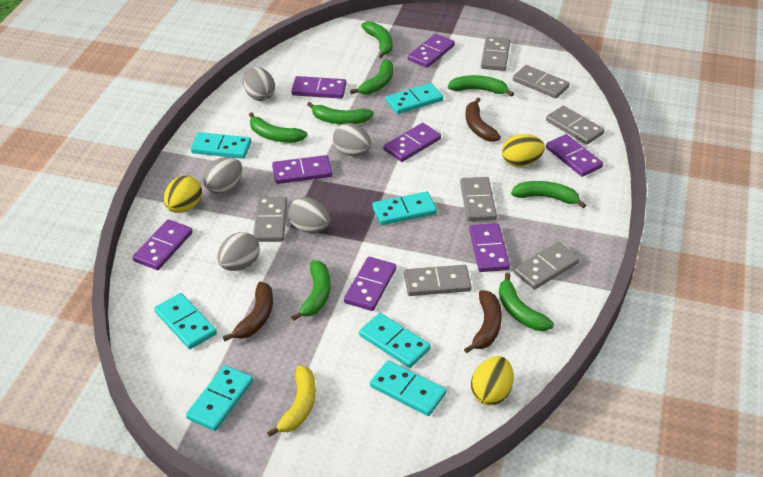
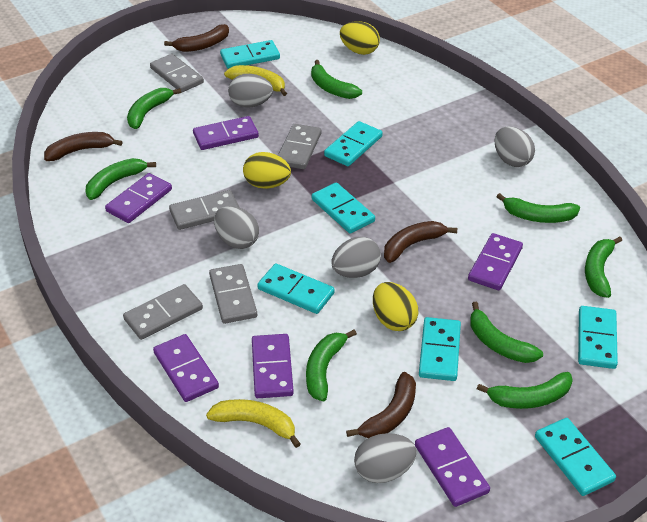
brown banana: 3 -> 4
grey domino: 7 -> 5
purple domino: 8 -> 6
yellow banana: 1 -> 2

